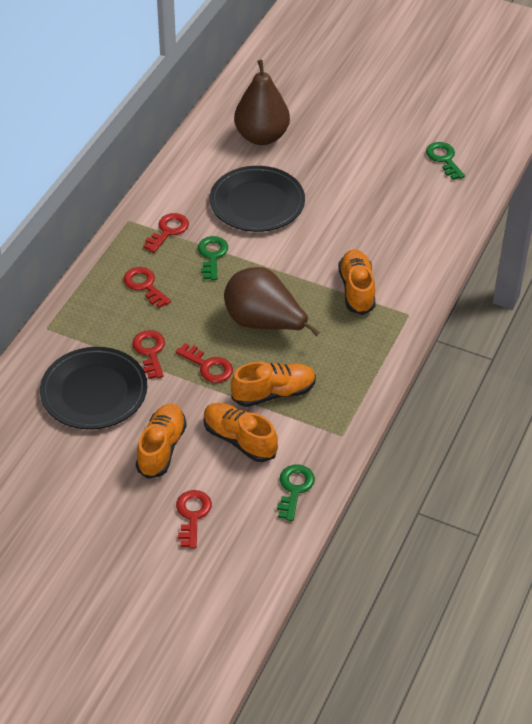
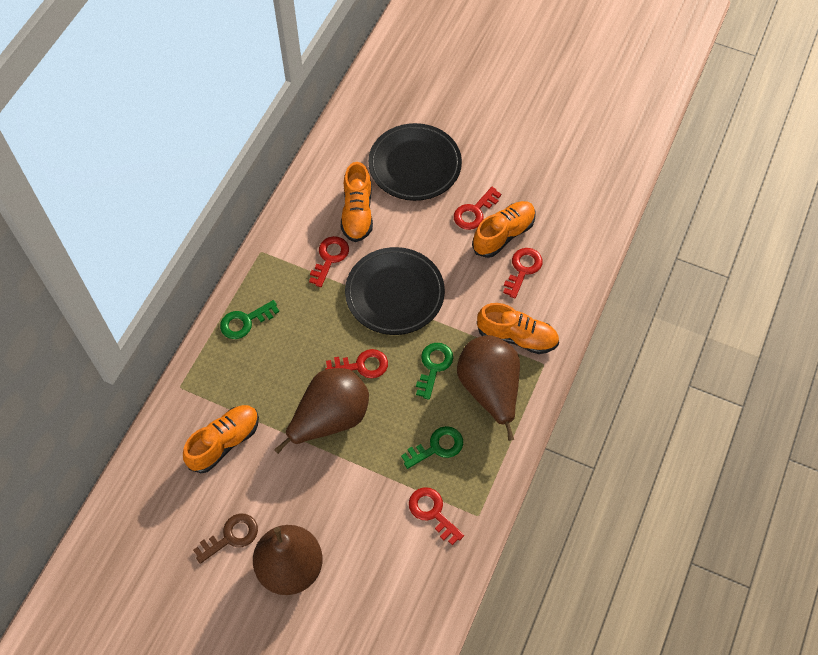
brown key: 0 -> 1
brown pear: 2 -> 3

